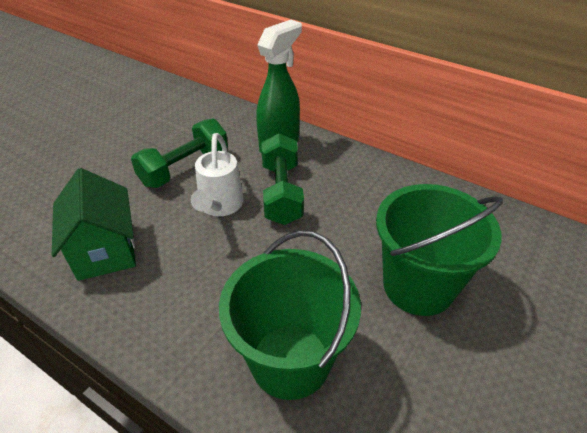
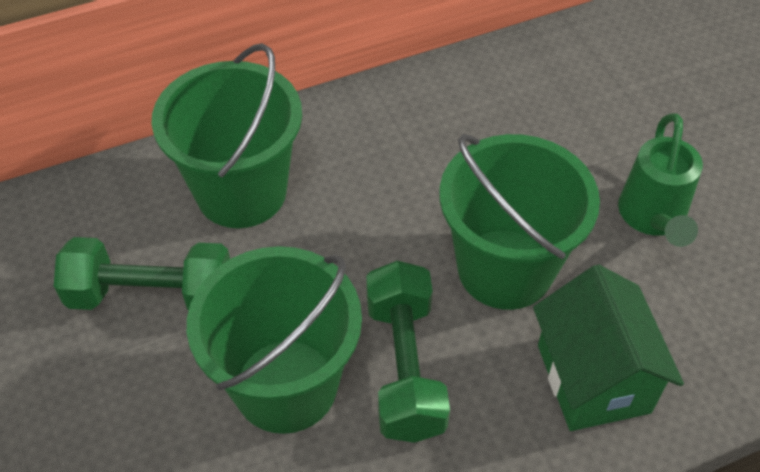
green bucket: 2 -> 3
green spray bottle: 1 -> 0
green watering can: 0 -> 1
white watering can: 1 -> 0

